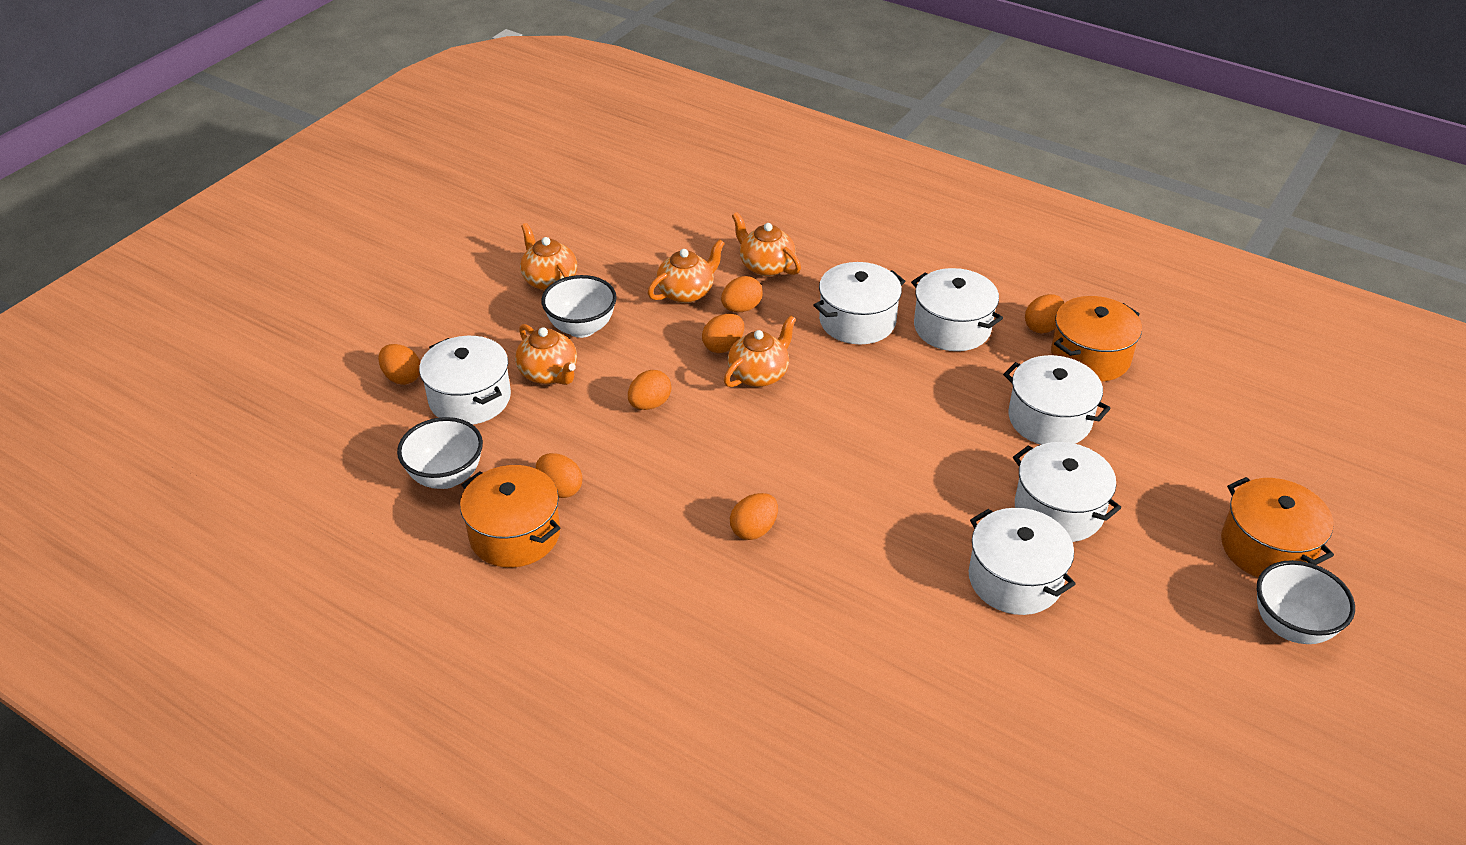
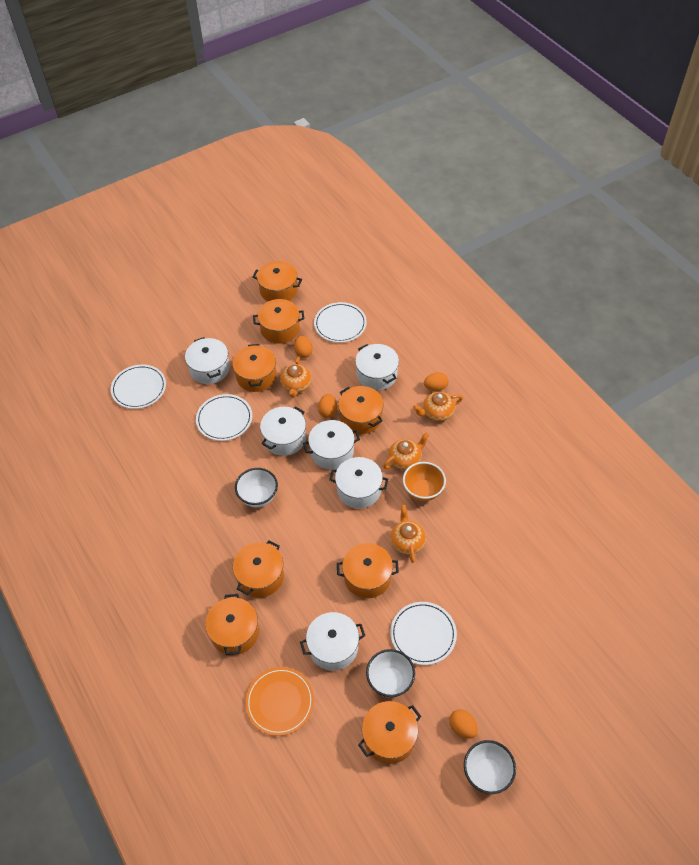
orange bowl: 0 -> 1
orange egg: 7 -> 4
orange plate: 0 -> 1
orange pot: 3 -> 8
orange teapot: 5 -> 4
white plate: 0 -> 4

